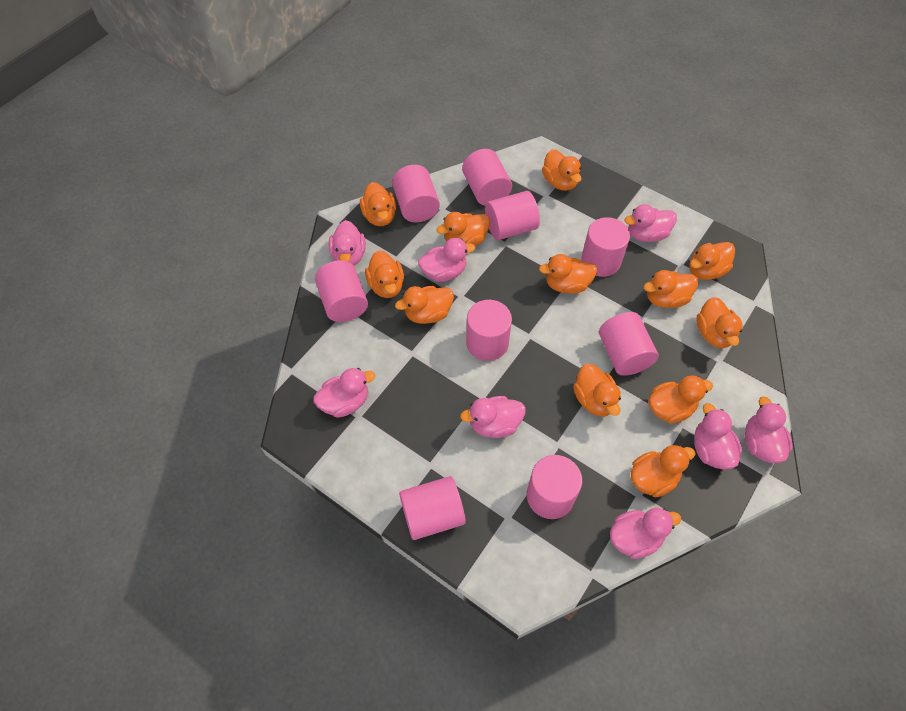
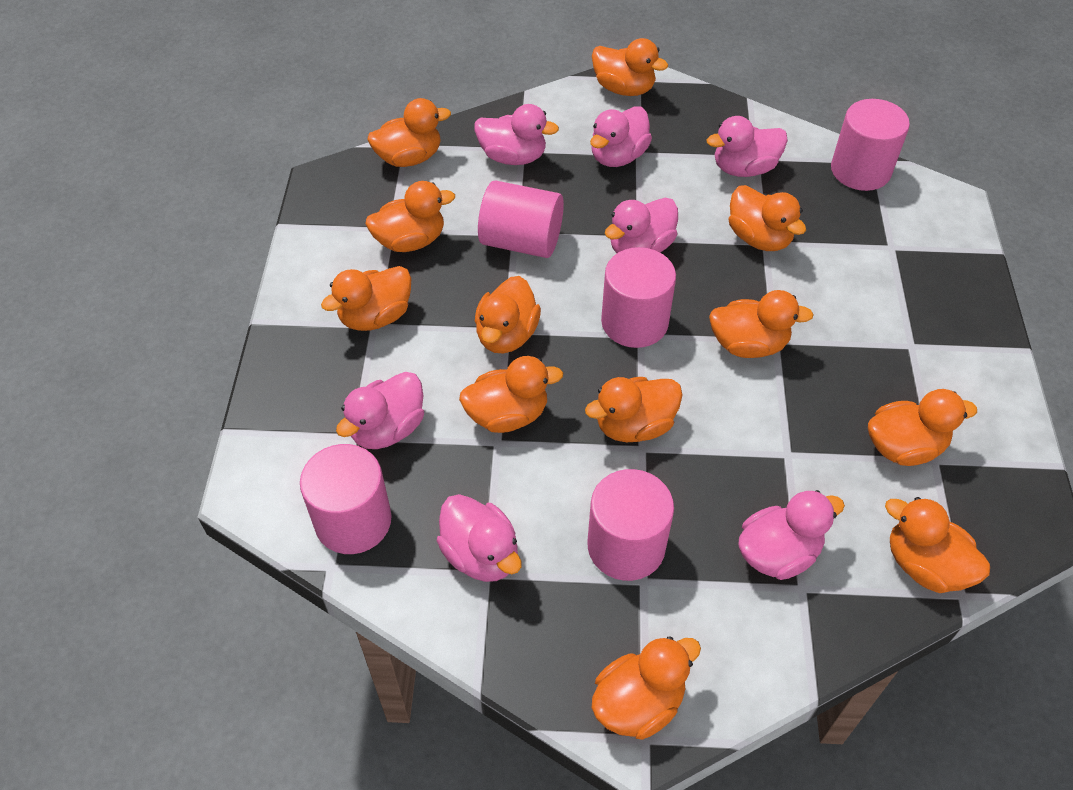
pink cylinder: 9 -> 5
pink duck: 8 -> 7

